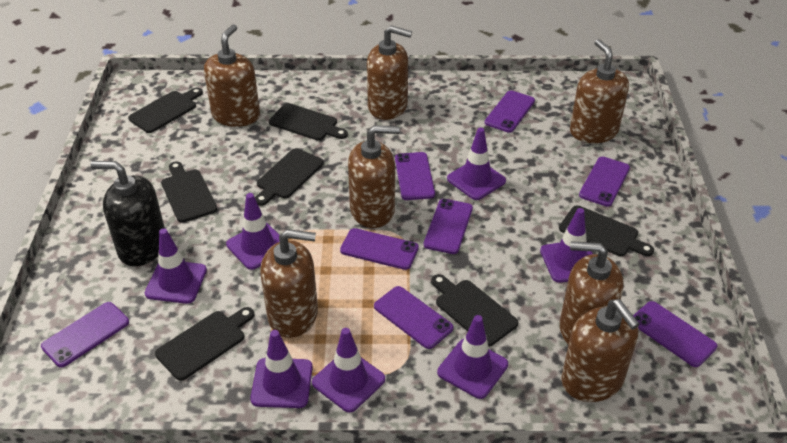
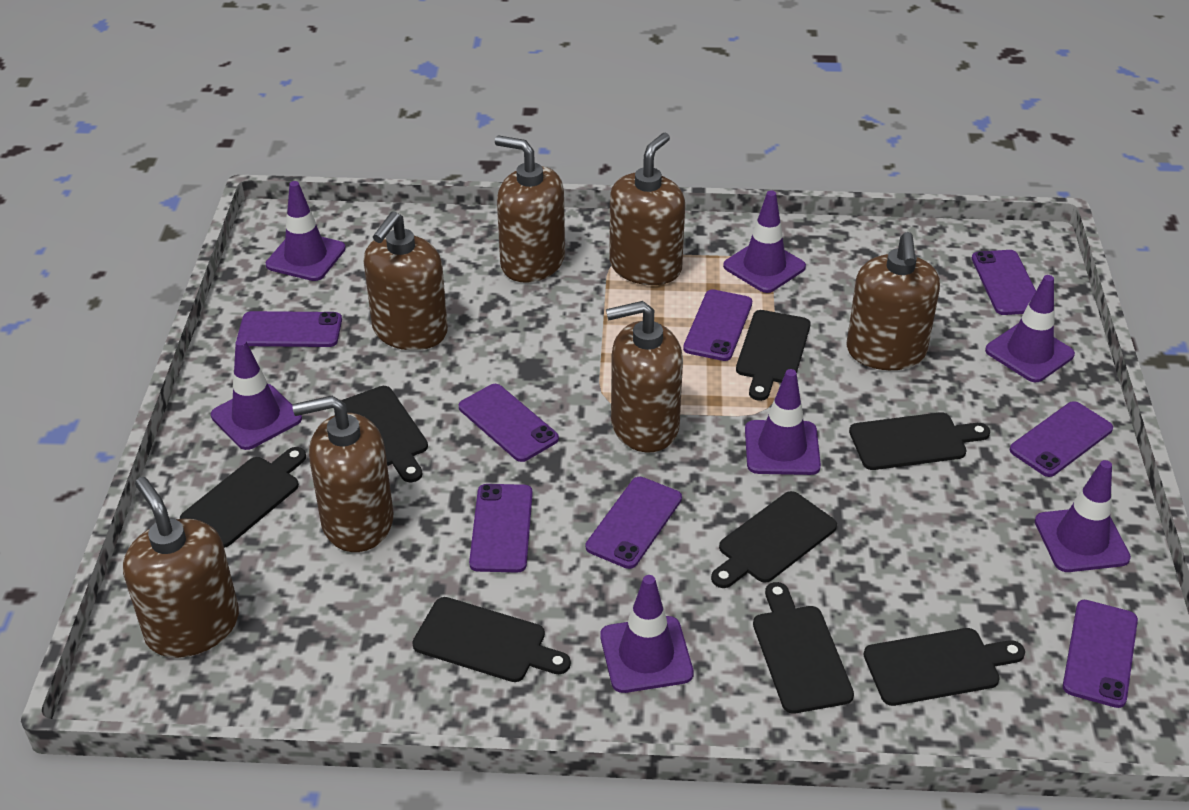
black cutting board: 7 -> 8
black soap dispenser: 1 -> 0

